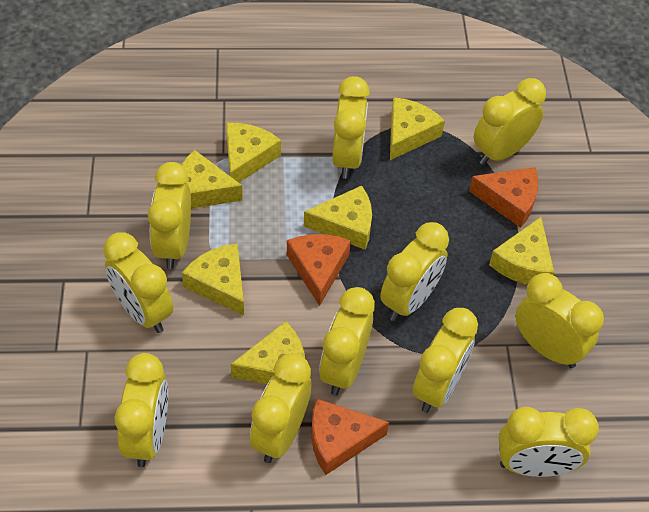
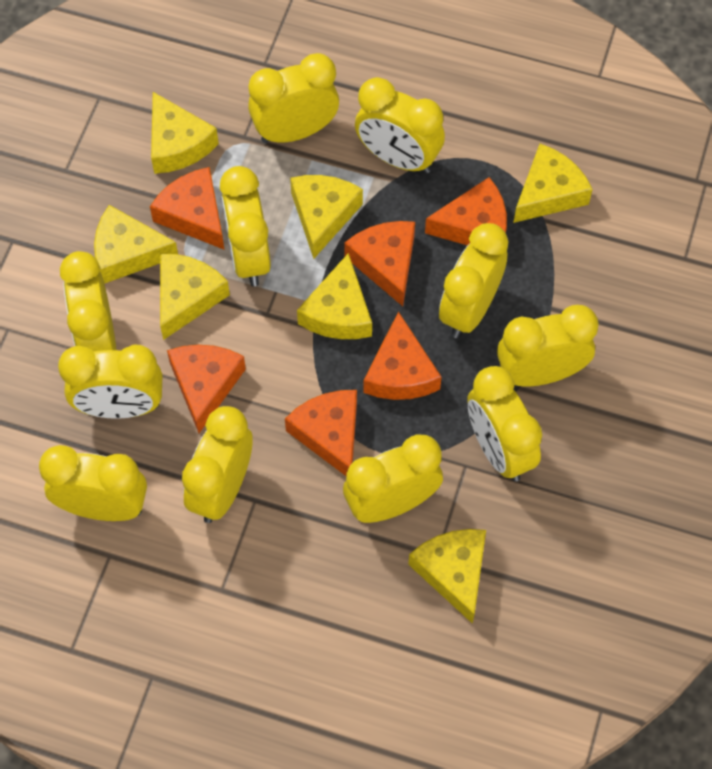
orange cheese: 3 -> 6

